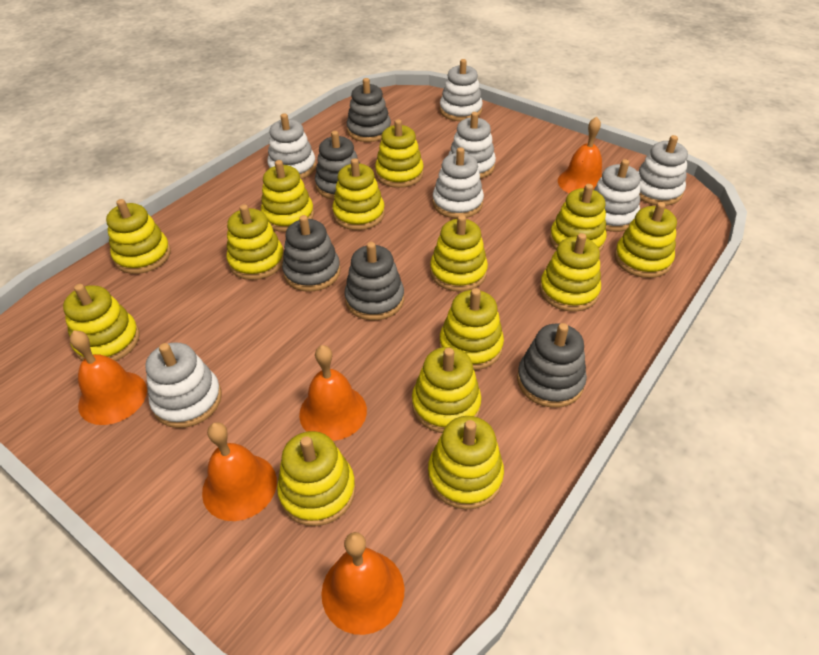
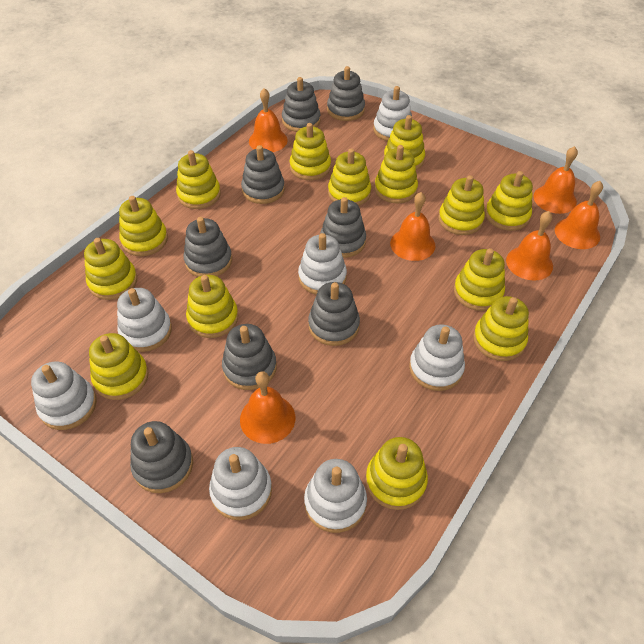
grey stacking toy: 5 -> 8
orange bell: 5 -> 6

